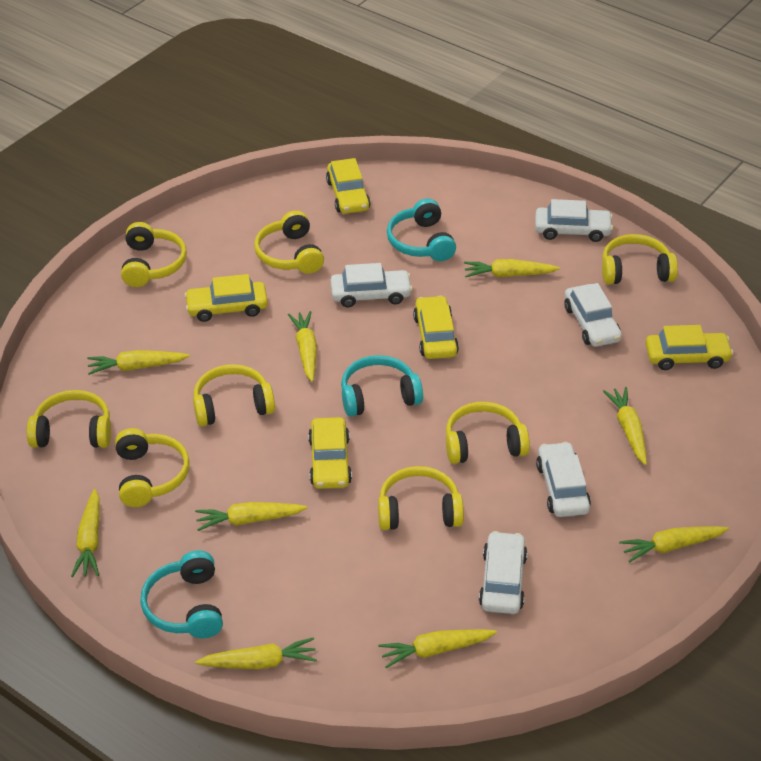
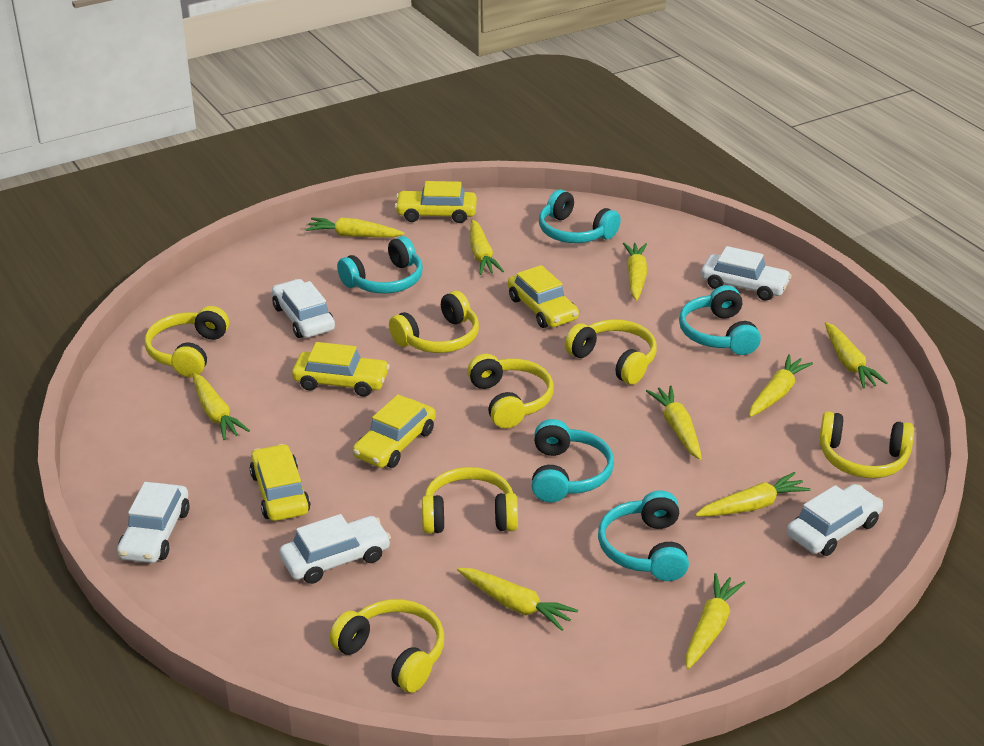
turquoise headphones: 3 -> 5
yellow carrot: 9 -> 10
yellow headphones: 8 -> 7

